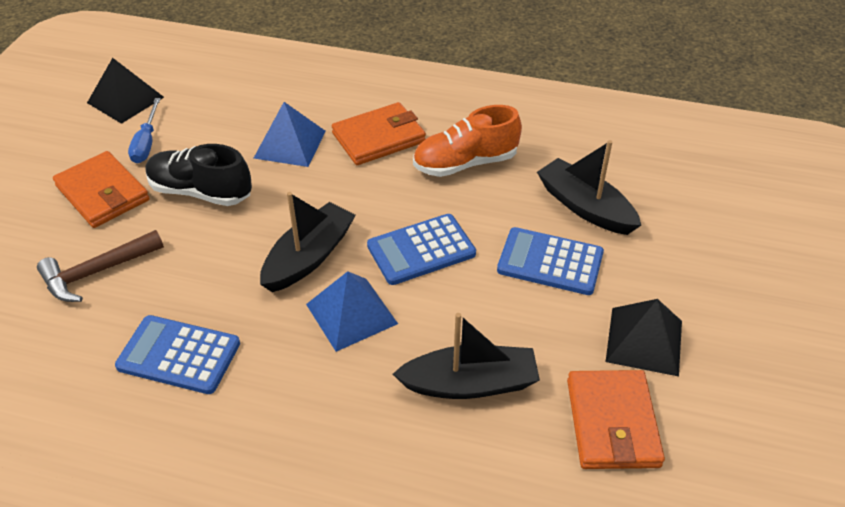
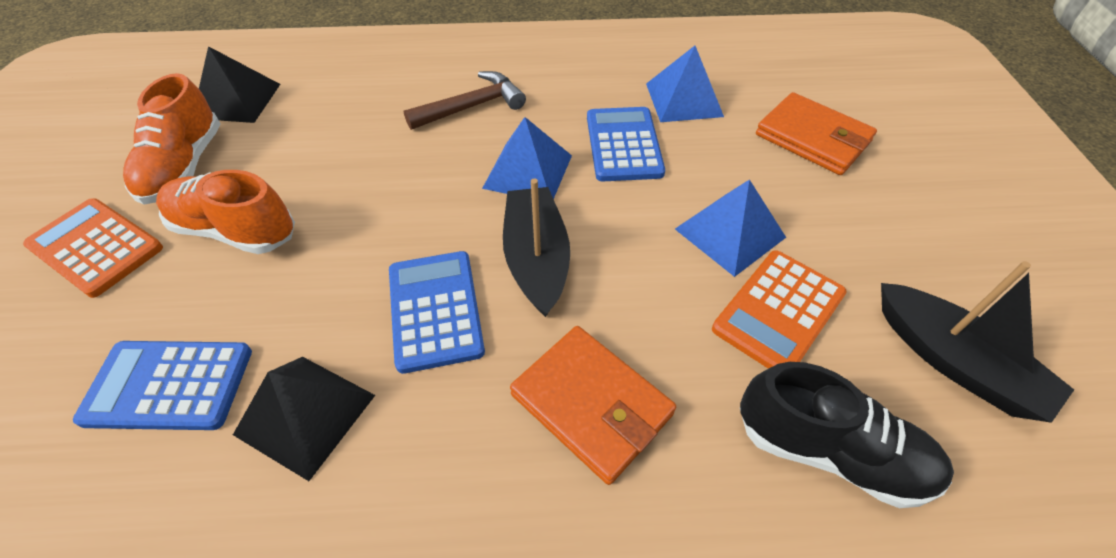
black boat: 3 -> 2
blue pyramid: 2 -> 3
blue screwdriver: 1 -> 0
orange calculator: 0 -> 2
orange shoe: 1 -> 2
orange wallet: 3 -> 2

